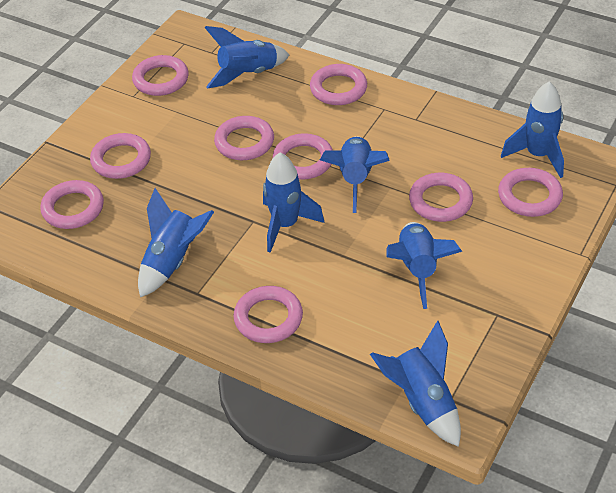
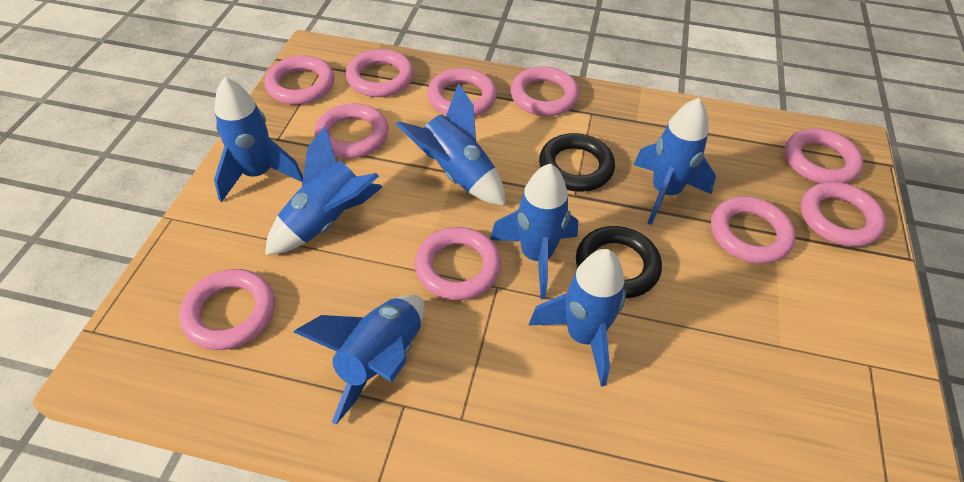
black ring: 0 -> 2
pink ring: 9 -> 10

